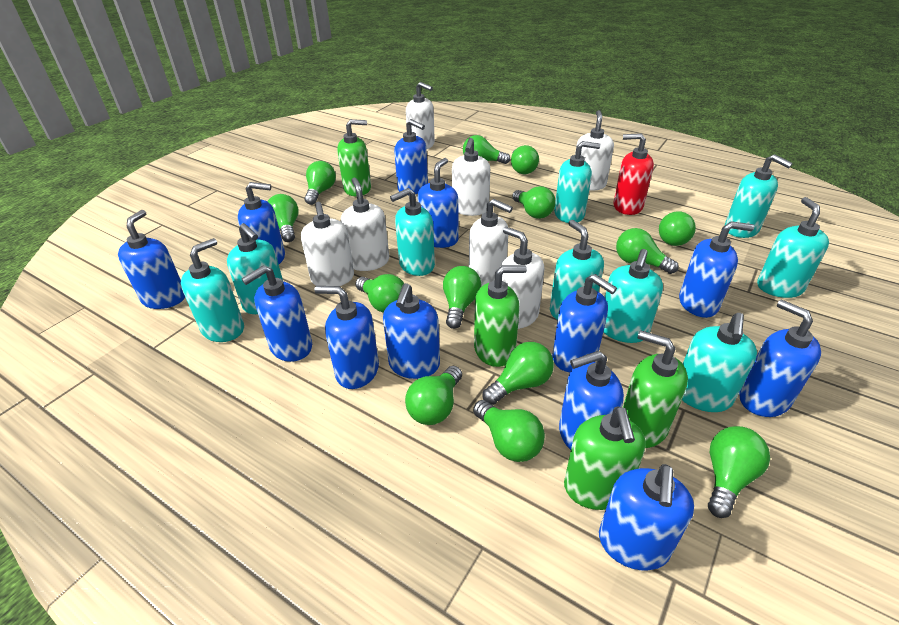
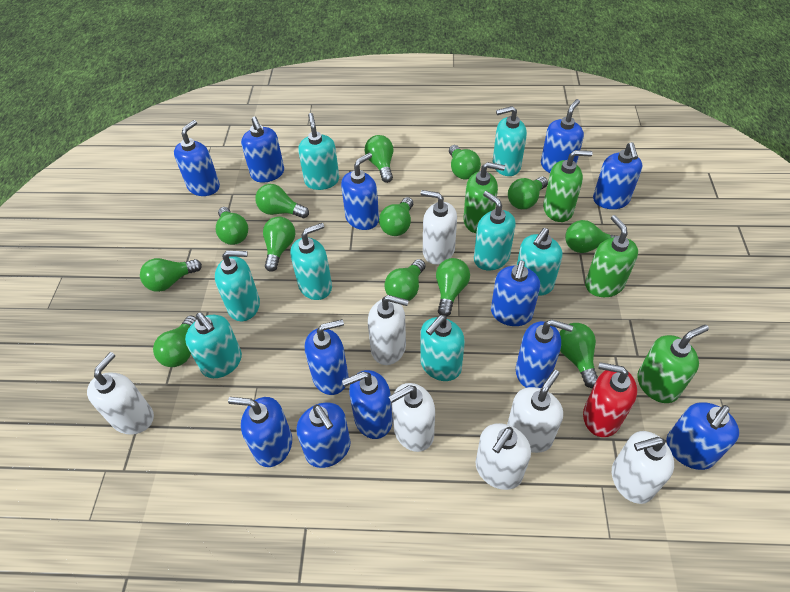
turquoise soap dispenser: 9 -> 8

